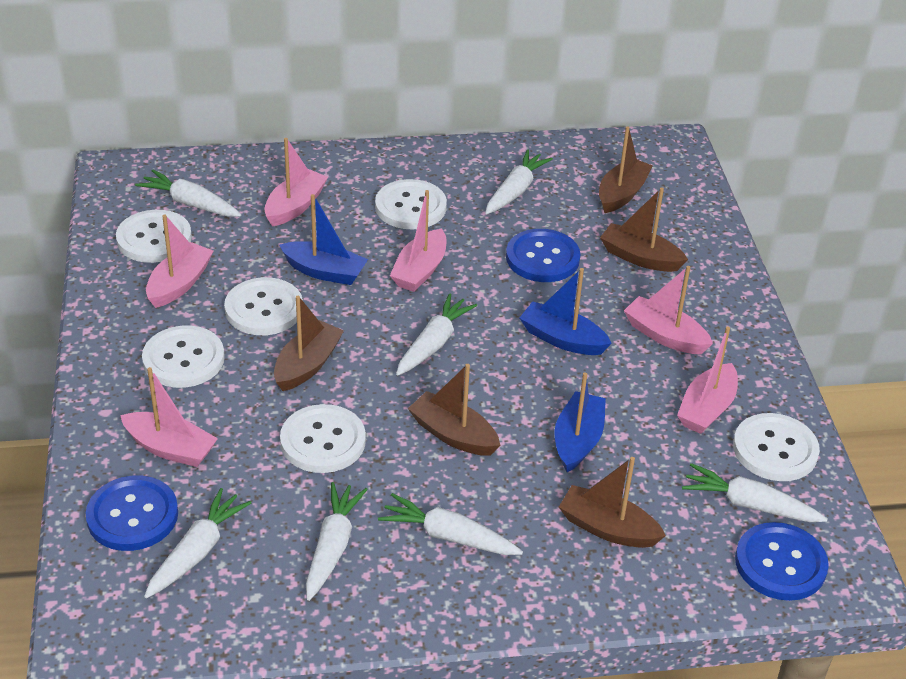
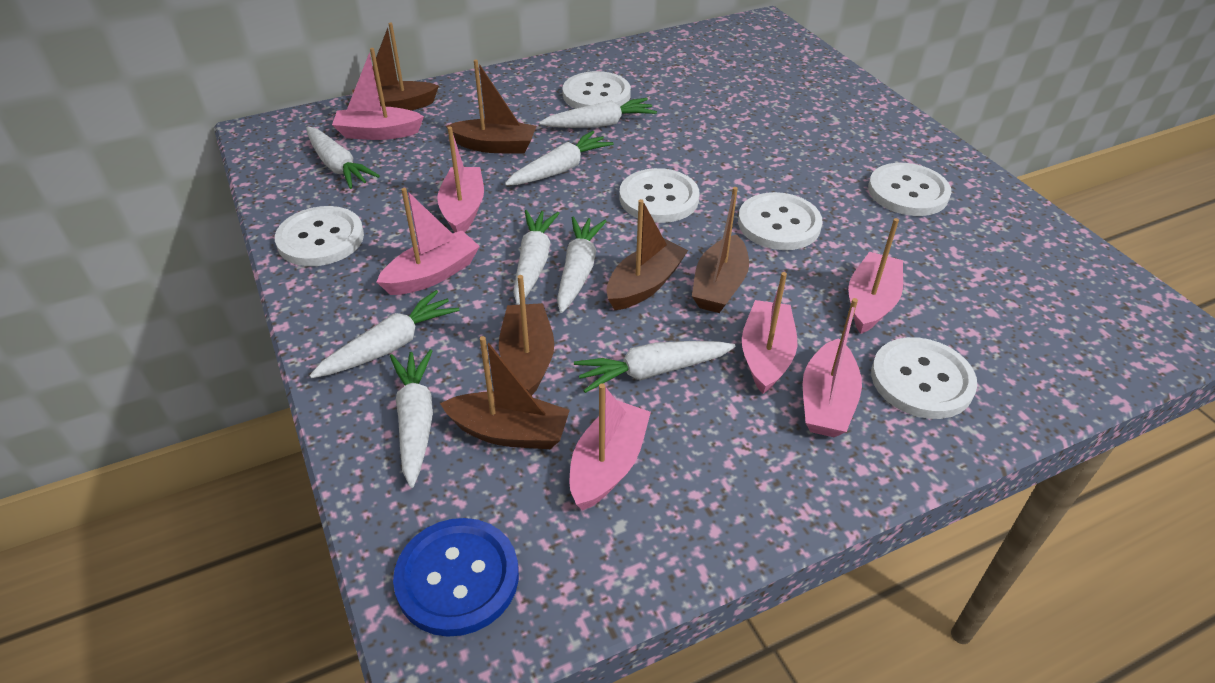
blue boat: 3 -> 0
blue button: 3 -> 1
brown boat: 5 -> 6
pink boat: 6 -> 7
white carrot: 7 -> 8

